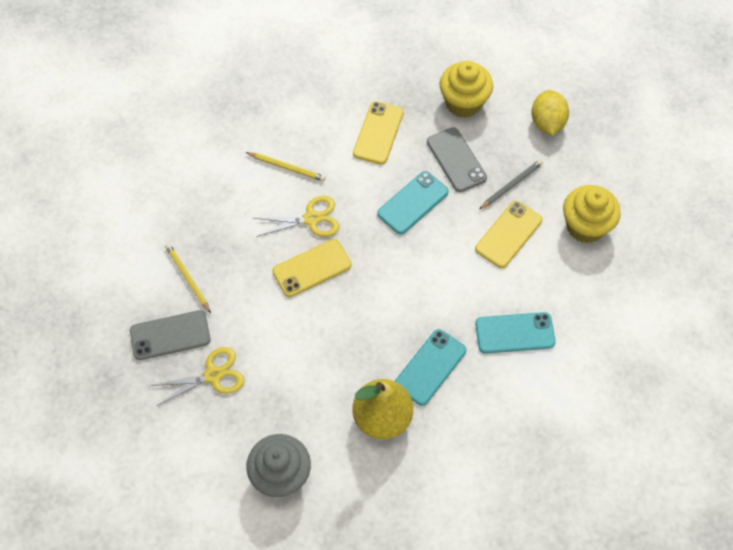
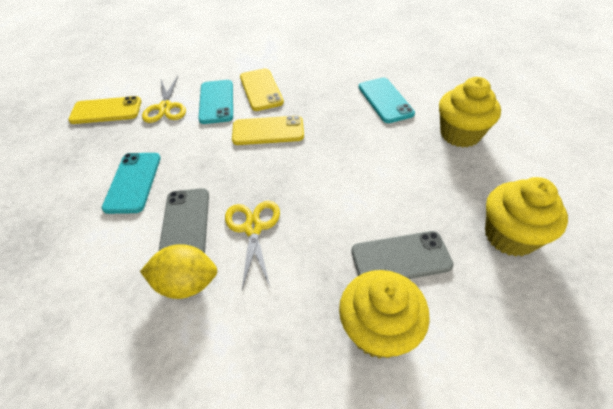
grey cupcake: 1 -> 0
grey pencil: 1 -> 0
yellow cupcake: 2 -> 3
yellow pear: 1 -> 0
yellow pencil: 2 -> 0

